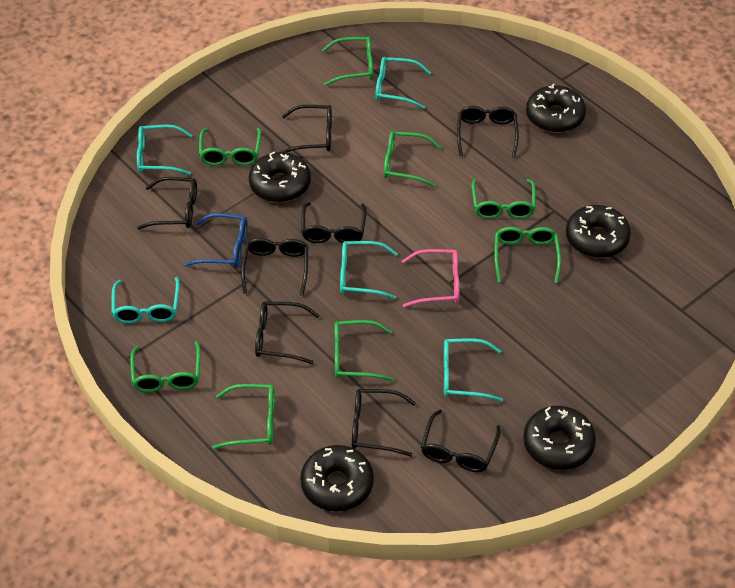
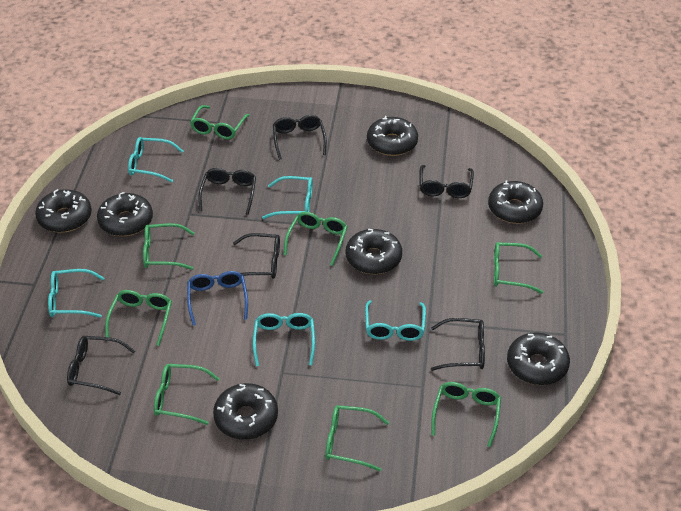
black donut: 5 -> 7
black glasses: 8 -> 6
pink glasses: 1 -> 0

